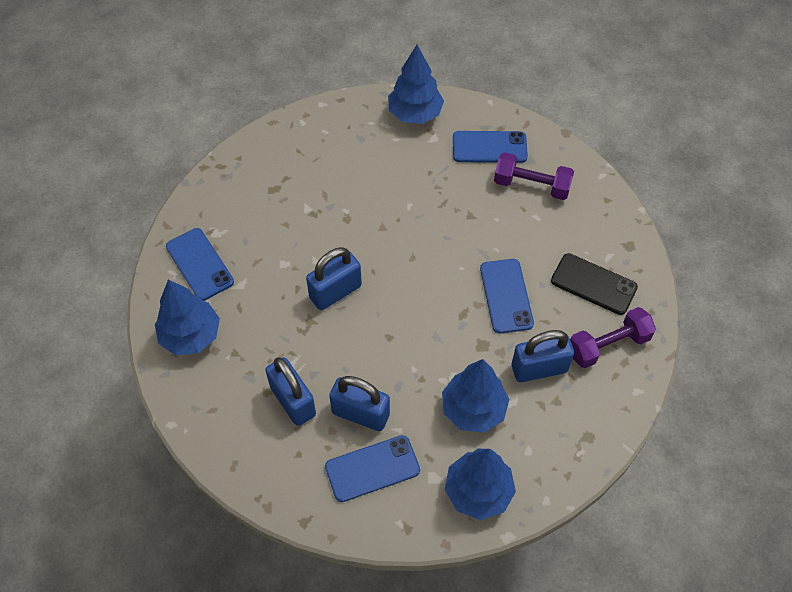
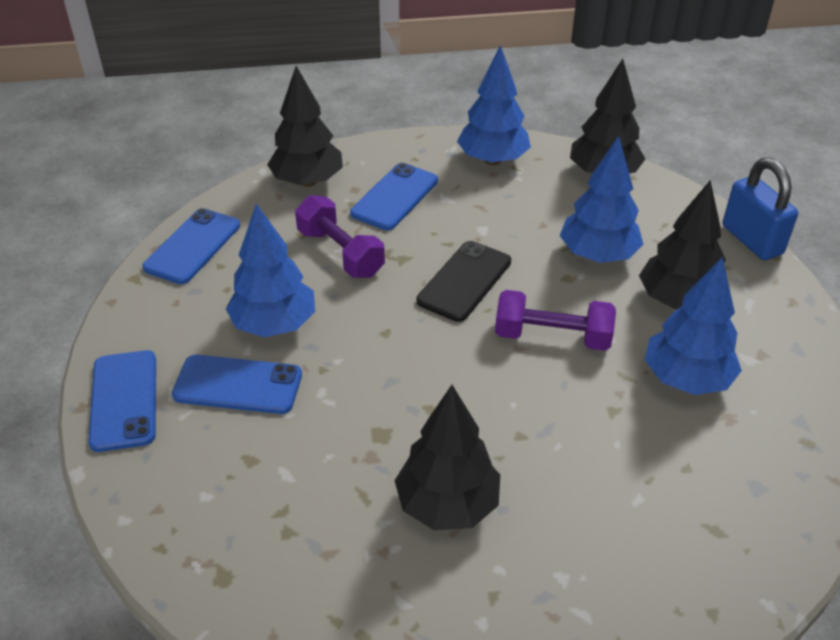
black tree: 0 -> 4
blue padlock: 4 -> 1

